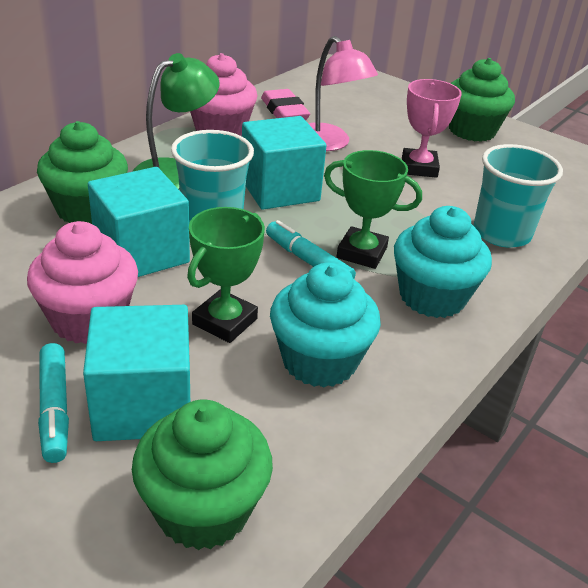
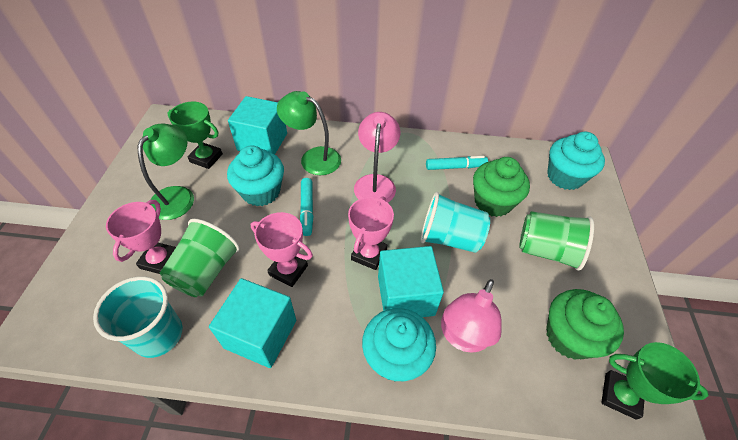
green cup: 0 -> 2
green cupcake: 3 -> 2
green lamp: 1 -> 2
pink cupcake: 2 -> 0
pink eraser: 1 -> 0
pink lamp: 1 -> 2
pink trophy: 1 -> 3
turquoise cupcake: 2 -> 3

